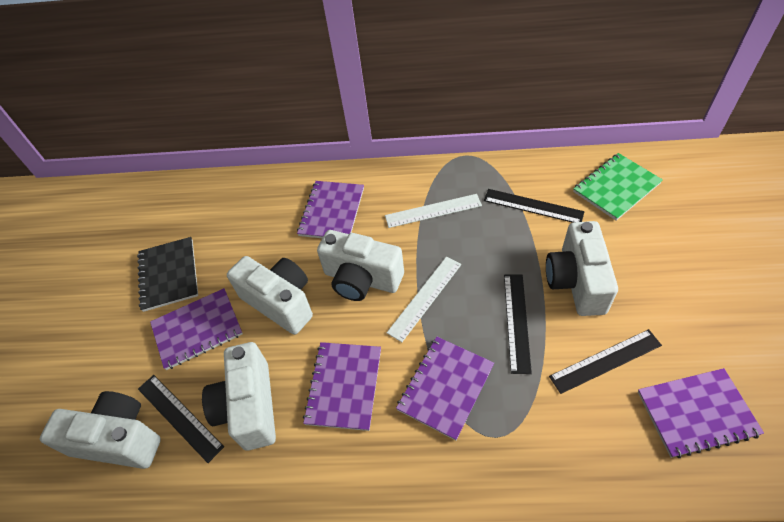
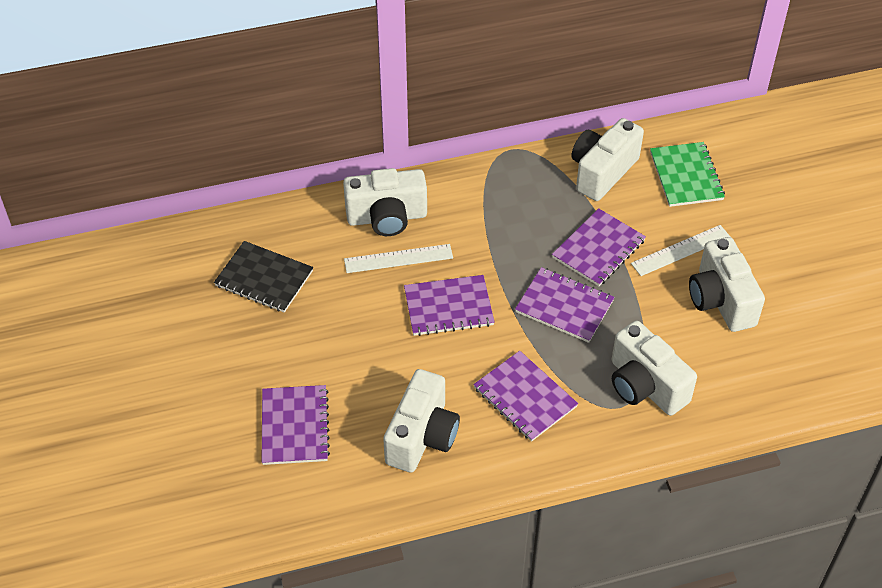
black ruler: 4 -> 0

